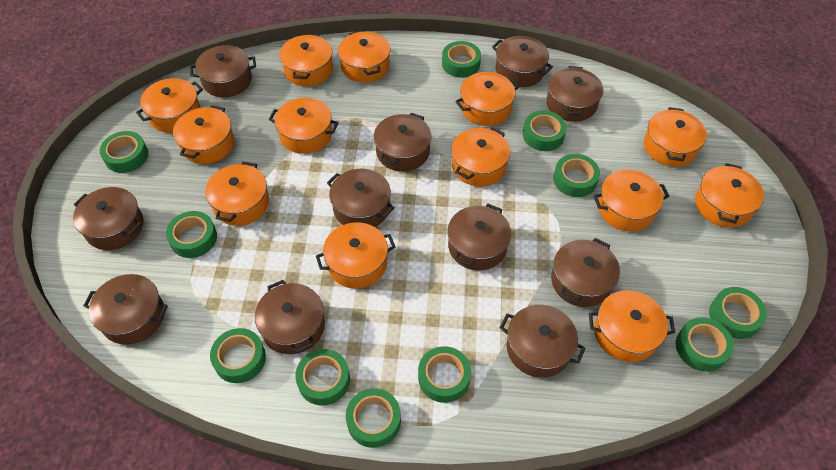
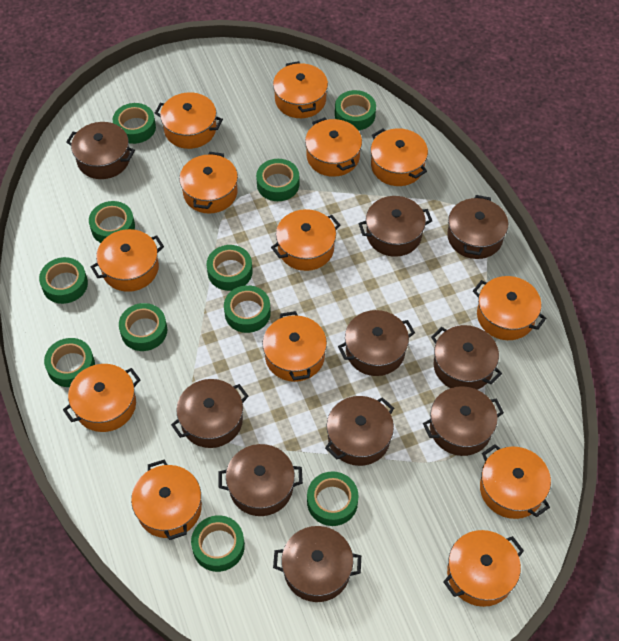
brown pot: 11 -> 10

